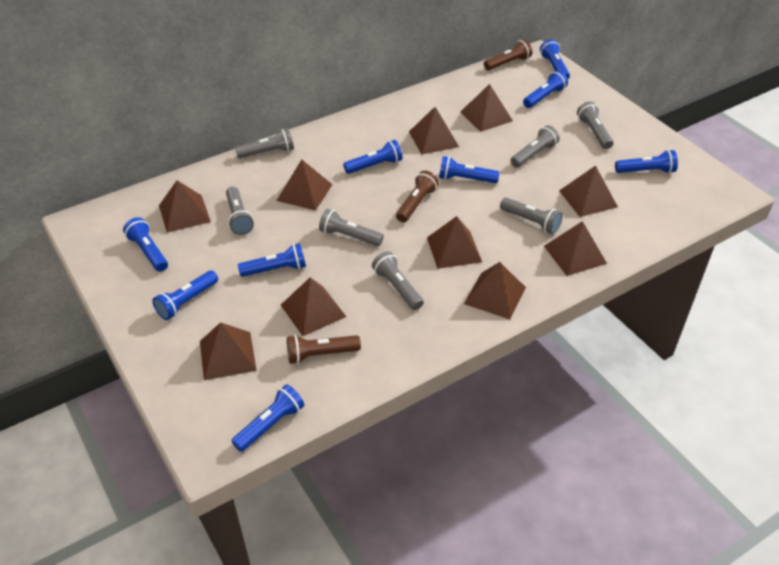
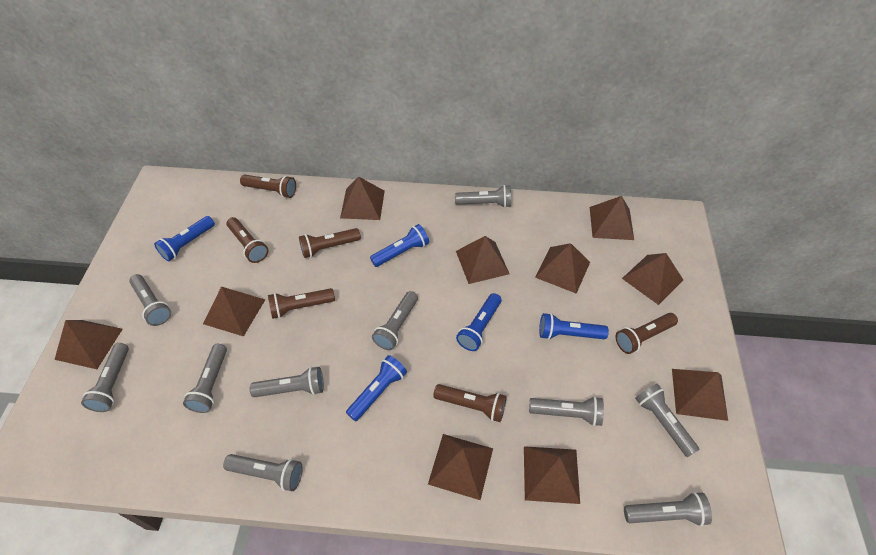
blue flashlight: 9 -> 5
brown flashlight: 3 -> 6
grey flashlight: 7 -> 10

